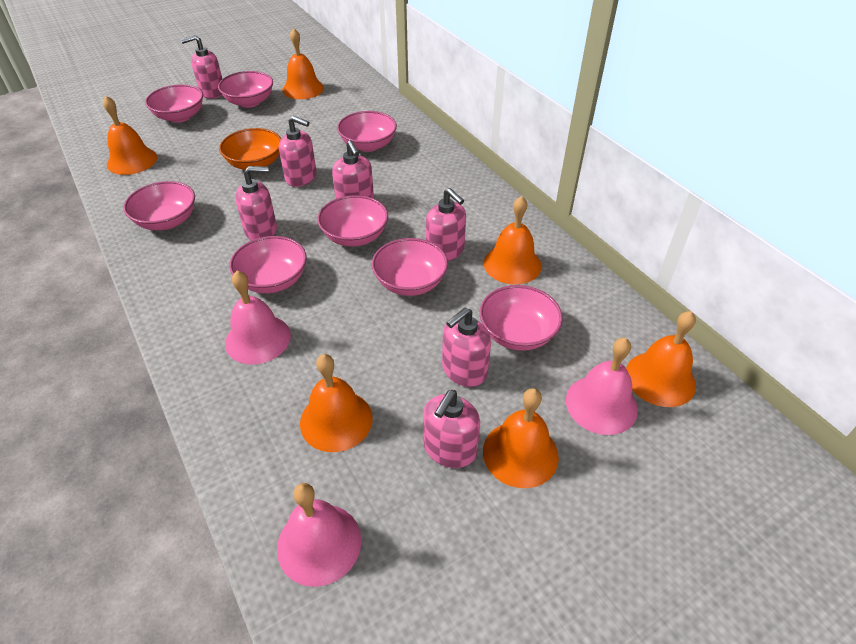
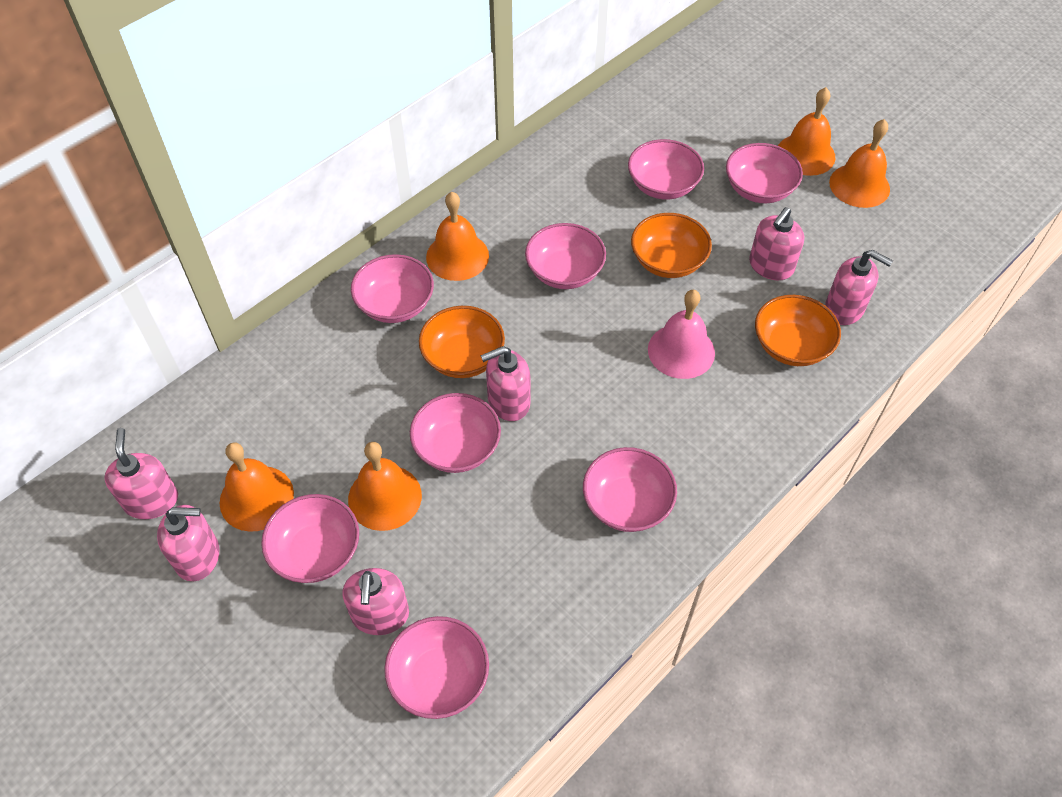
orange bell: 6 -> 5
orange bowl: 1 -> 3
pink bell: 3 -> 1
pink soap dispenser: 7 -> 6

